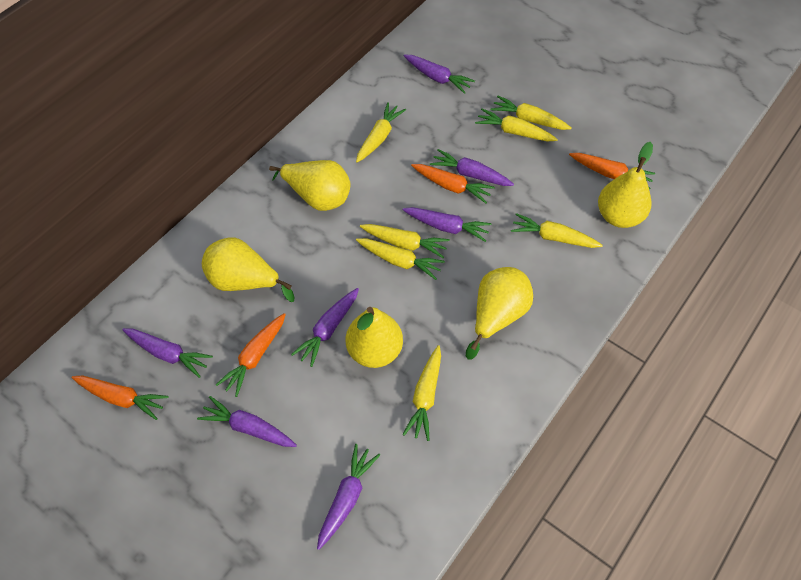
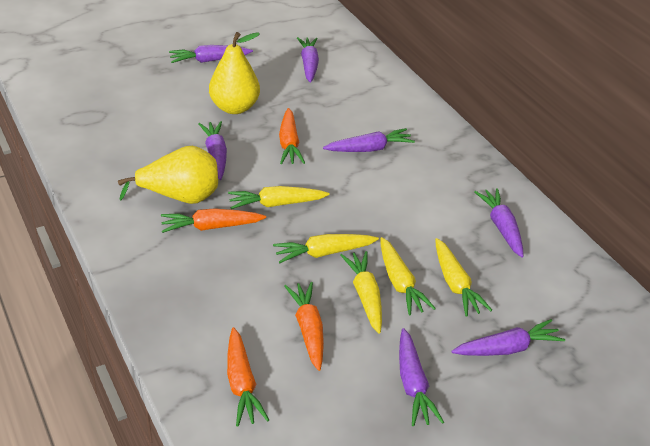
yellow carrot: 7 -> 5
yellow pear: 5 -> 2

